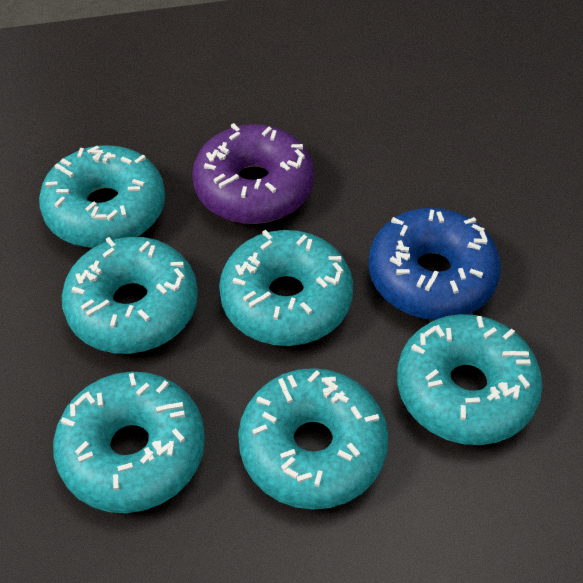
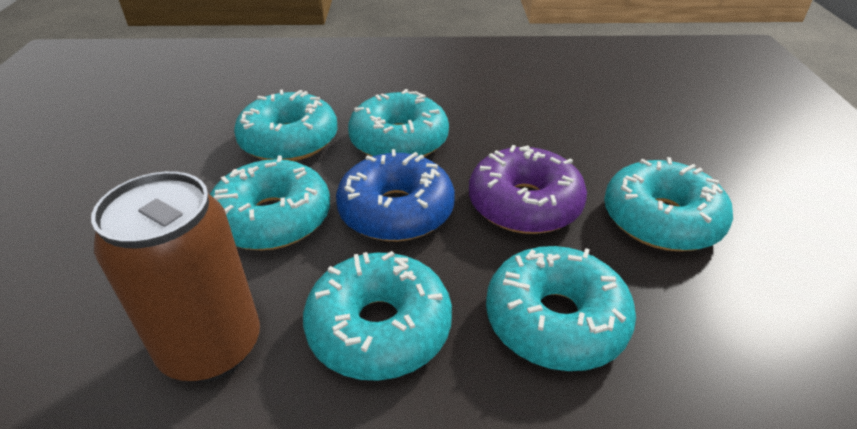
brown can: 0 -> 1

